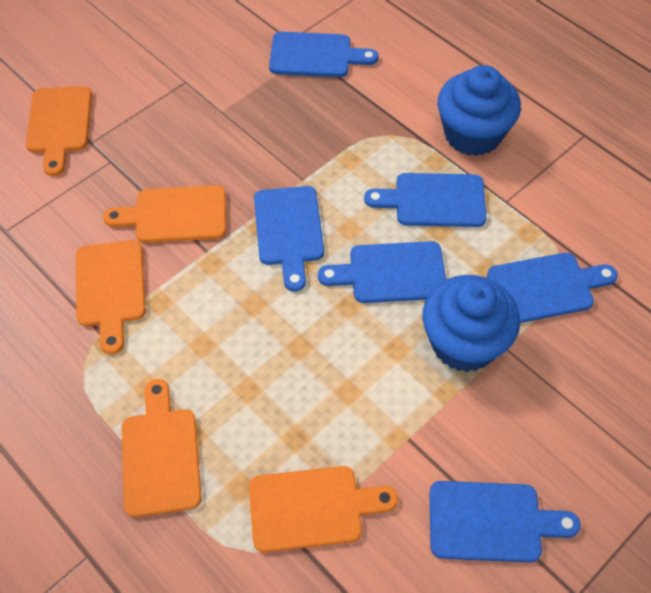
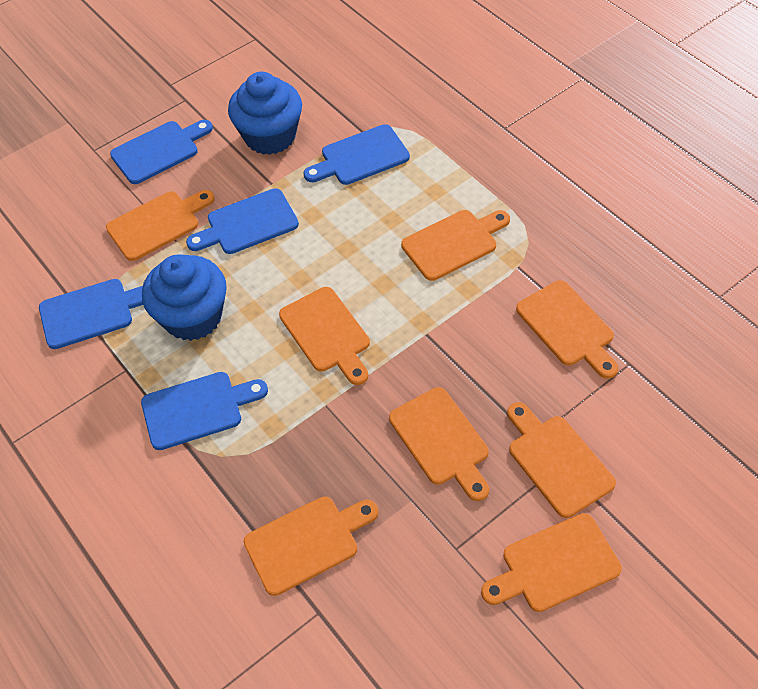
blue cutting board: 6 -> 5
orange cutting board: 5 -> 8

